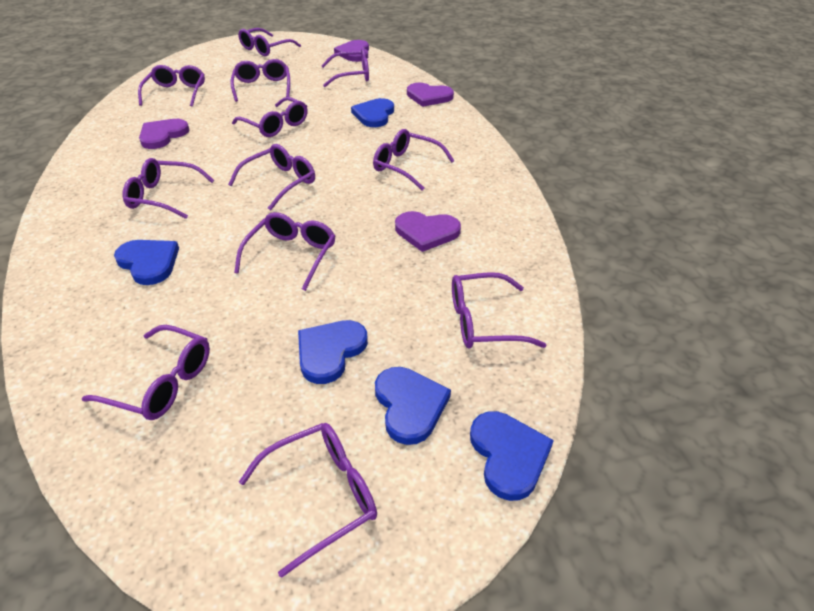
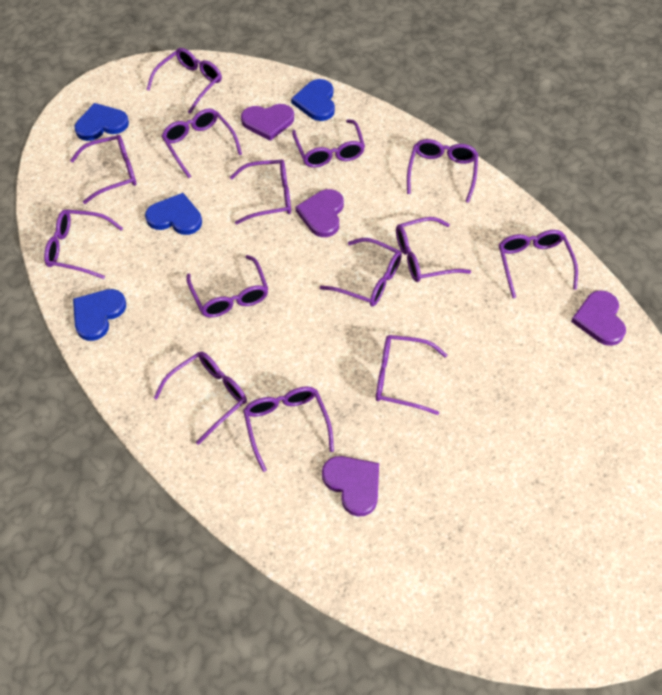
blue heart: 5 -> 4
purple glasses: 12 -> 14

